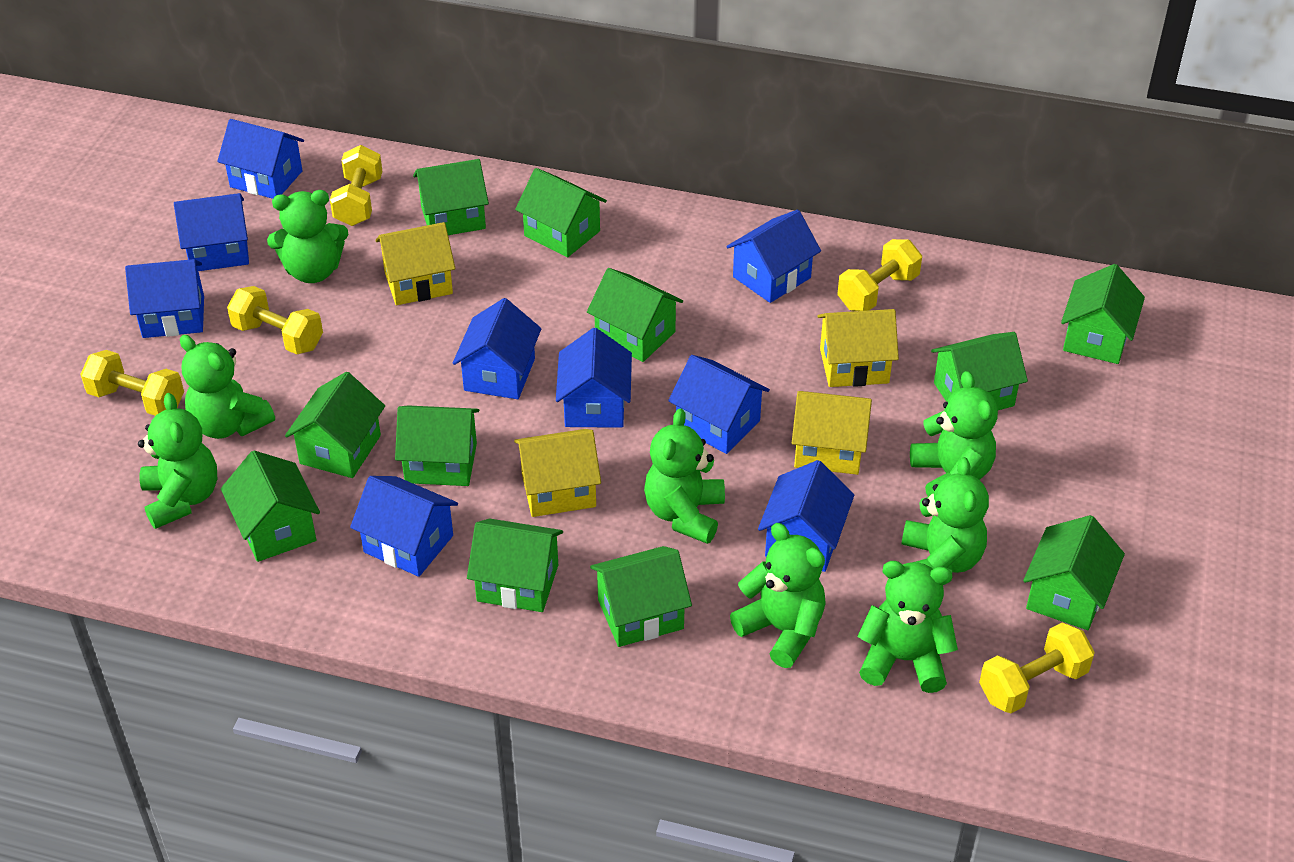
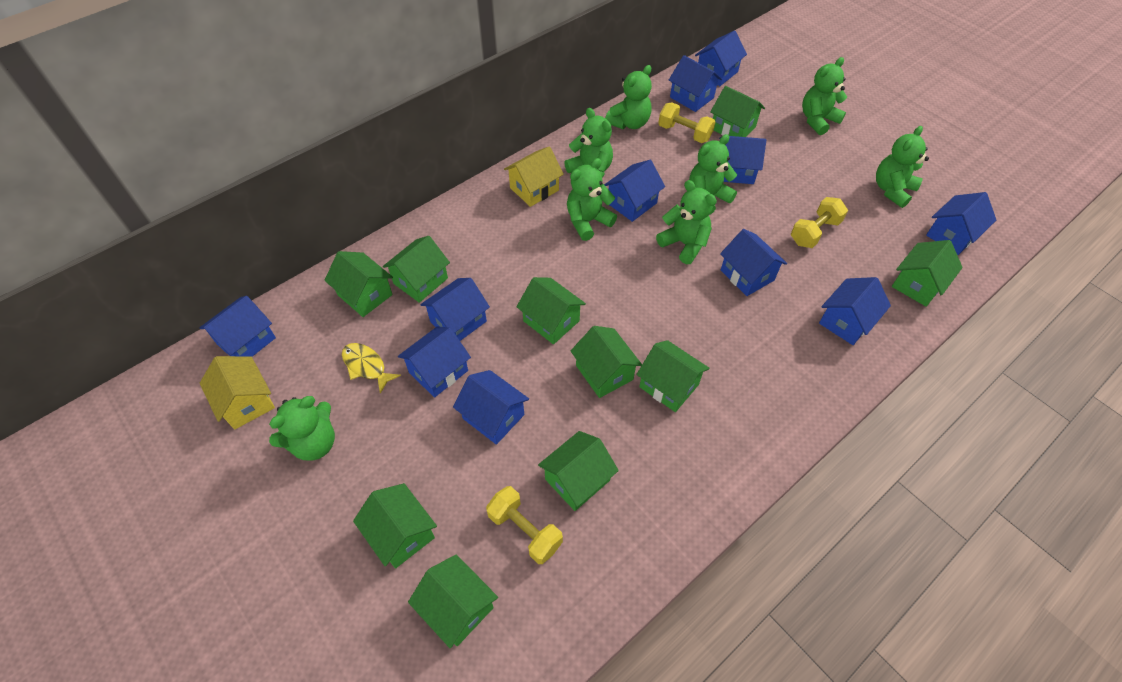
blue house: 9 -> 11
green house: 11 -> 10
yellow dumbbell: 5 -> 3
yellow fish: 0 -> 1
yellow house: 4 -> 2

